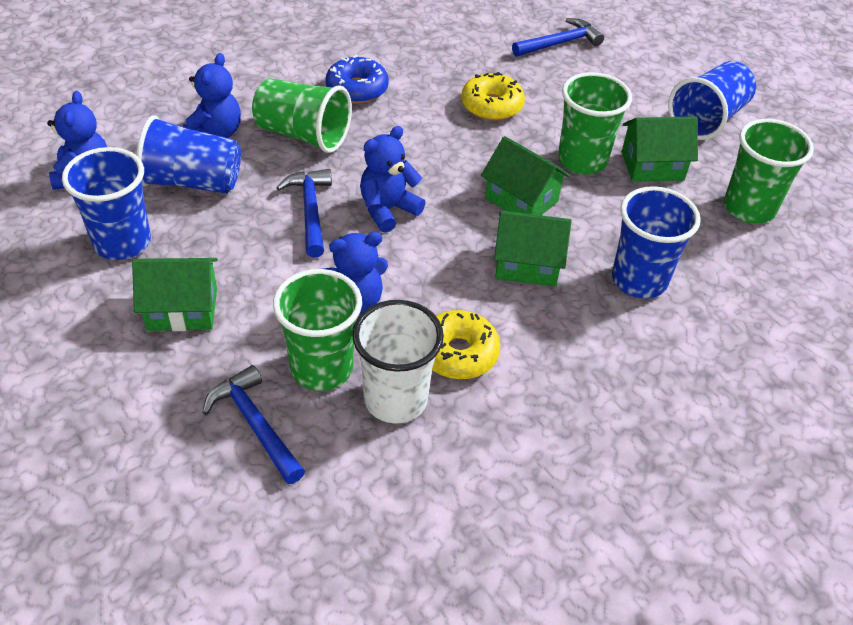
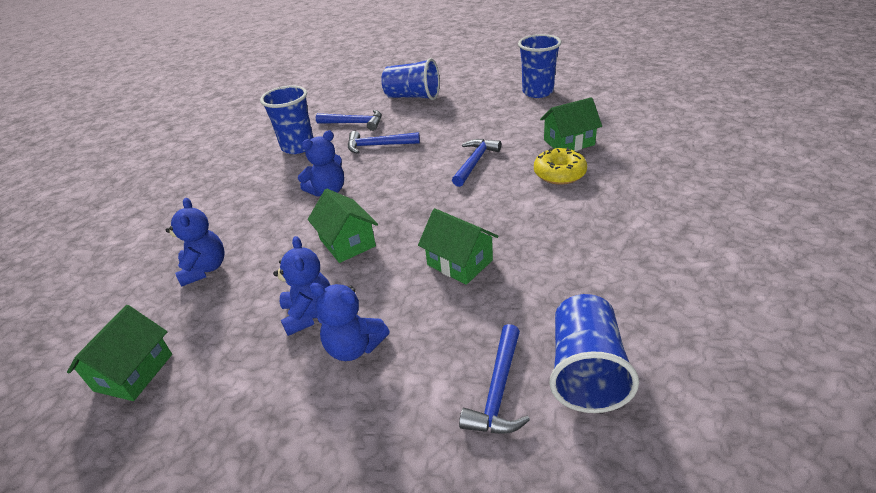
blue donut: 1 -> 0
blue hammer: 3 -> 4
green cup: 4 -> 0
white cup: 1 -> 0
yellow donut: 2 -> 1

